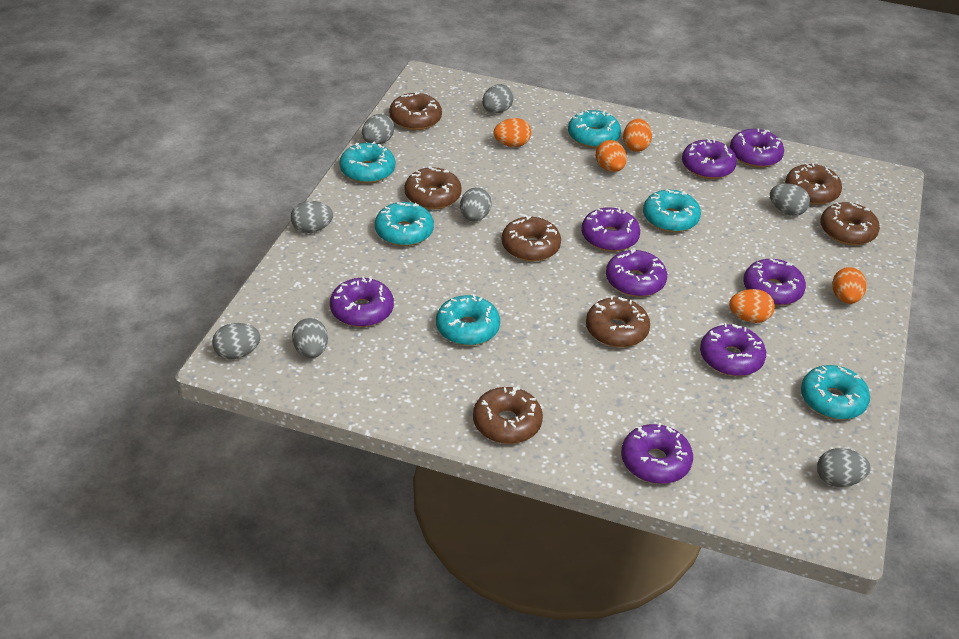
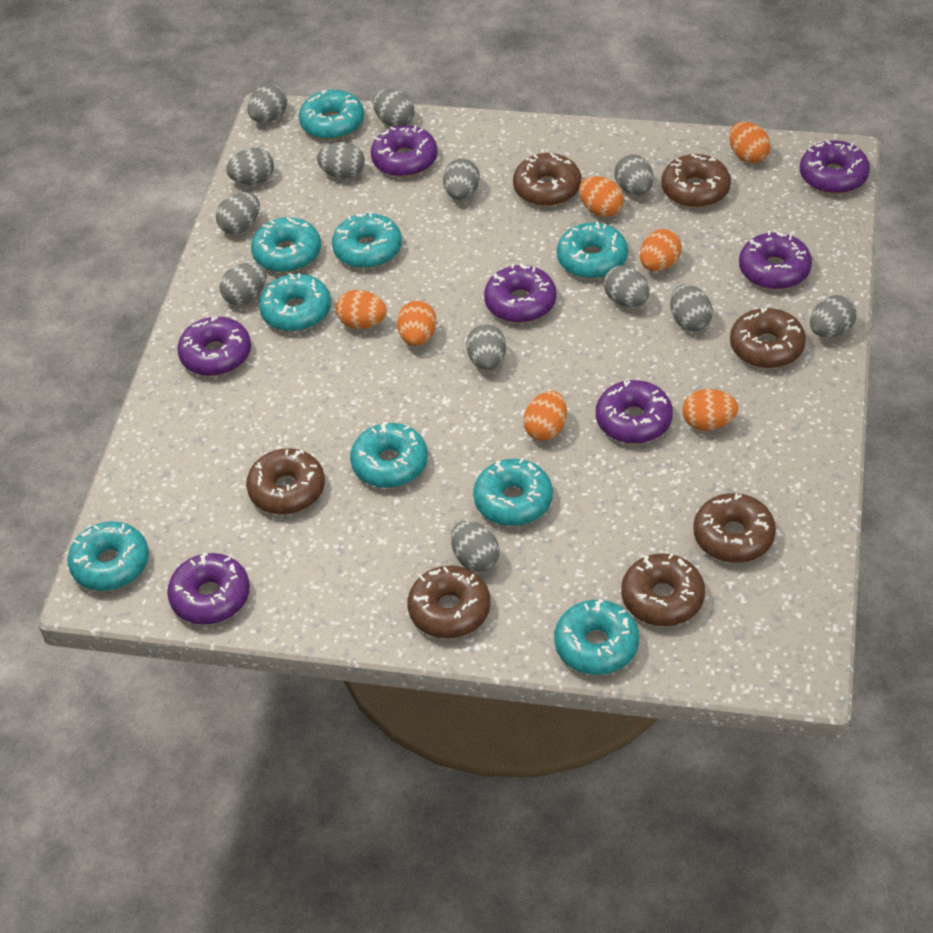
grey egg: 8 -> 13
orange egg: 5 -> 7
purple donut: 8 -> 7
turquoise donut: 6 -> 9

